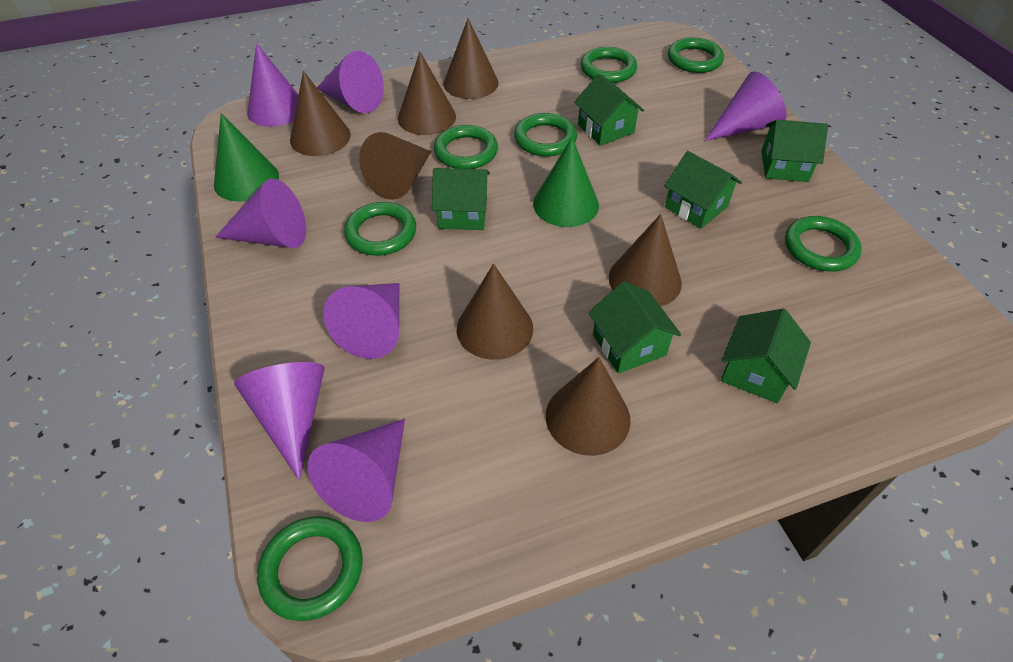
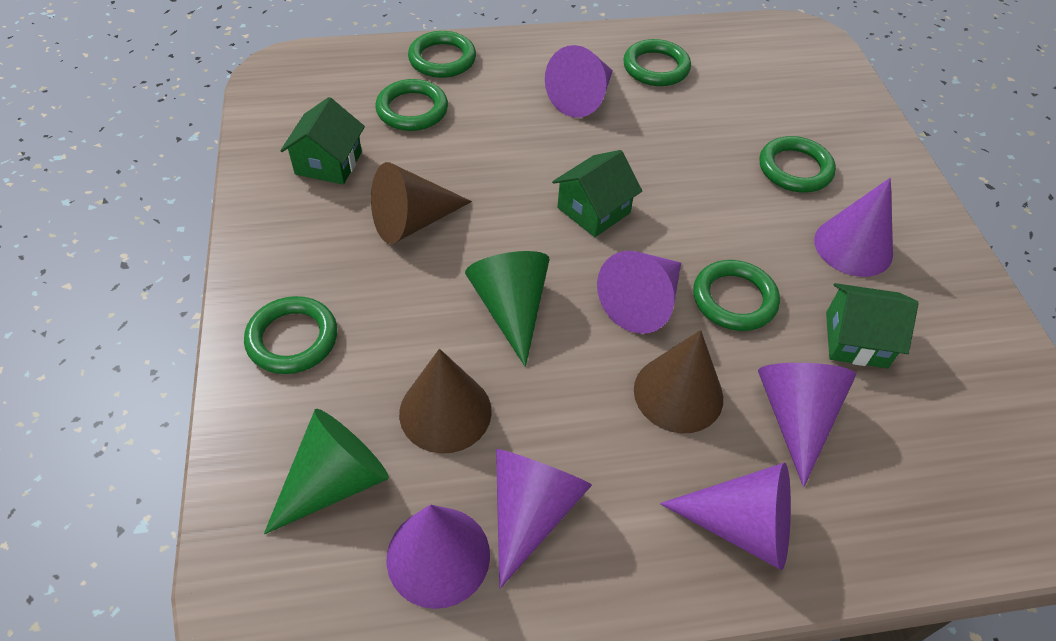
brown cone: 7 -> 3
green house: 6 -> 3
green ring: 7 -> 6

